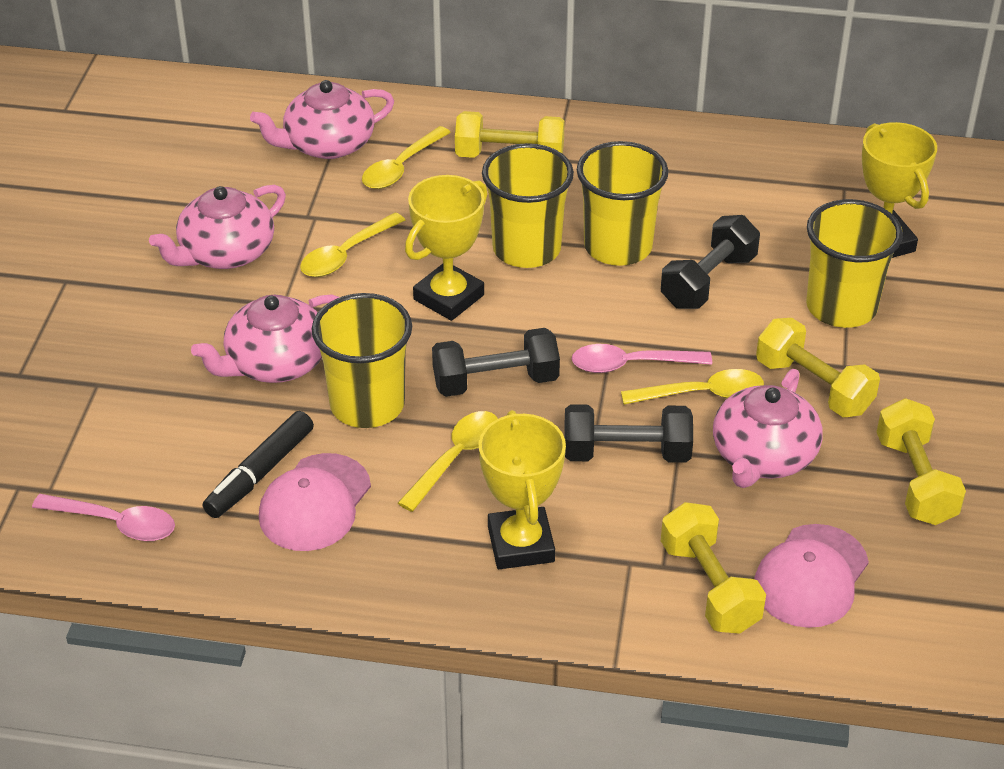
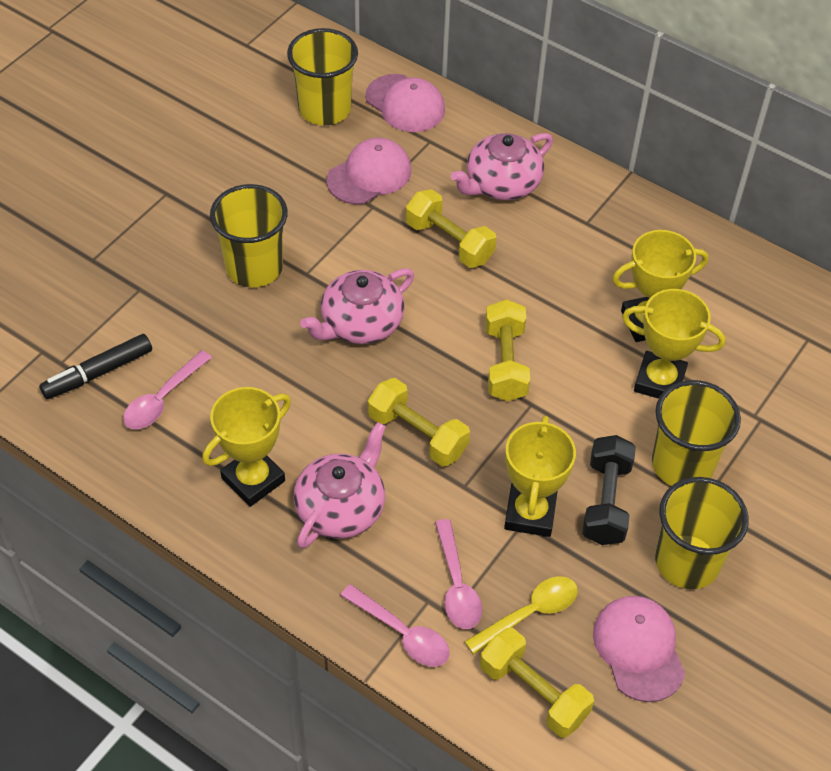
black dumbbell: 3 -> 1
pink cap: 2 -> 3
pink spoon: 2 -> 3
pink teapot: 4 -> 3
yellow spoon: 4 -> 1
yellow trophy: 3 -> 4

